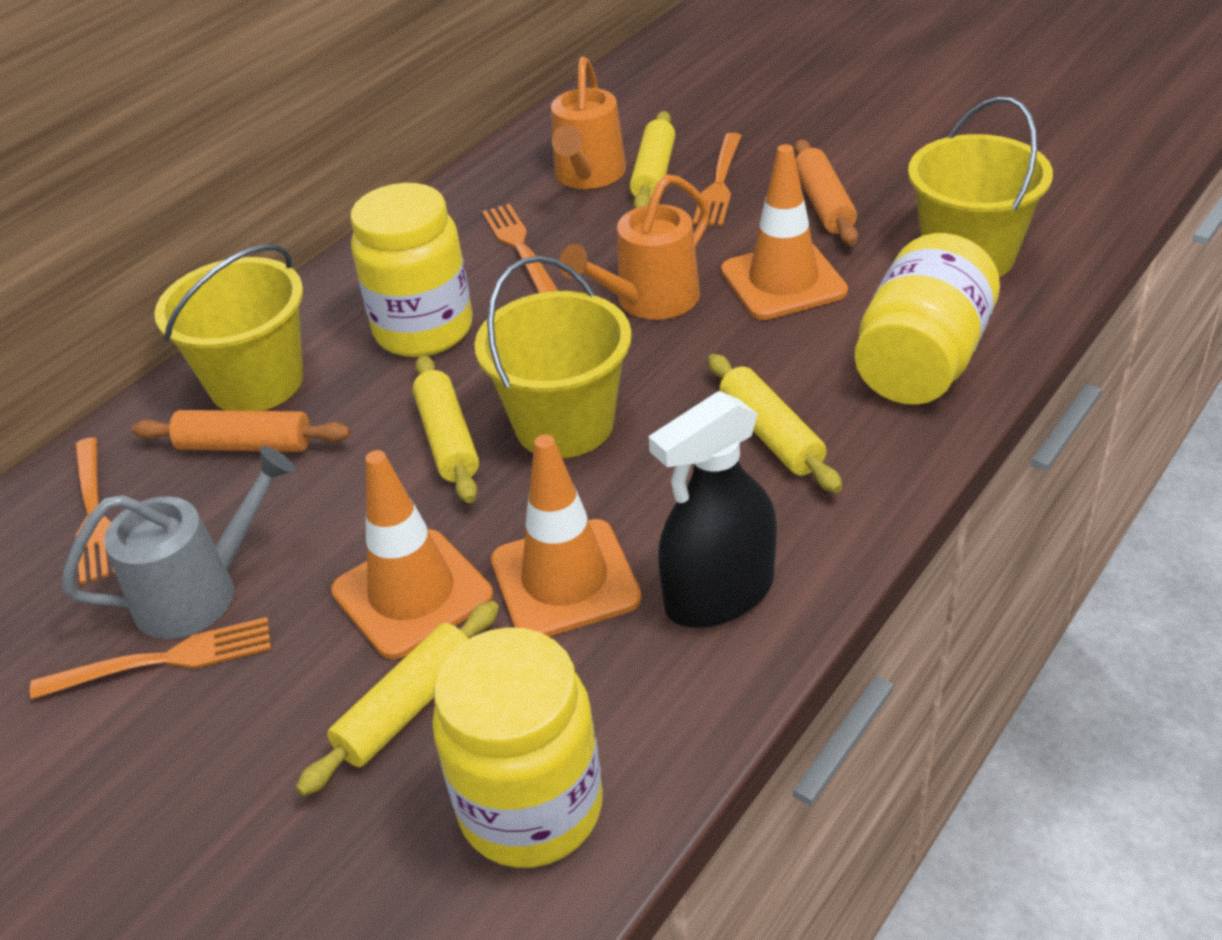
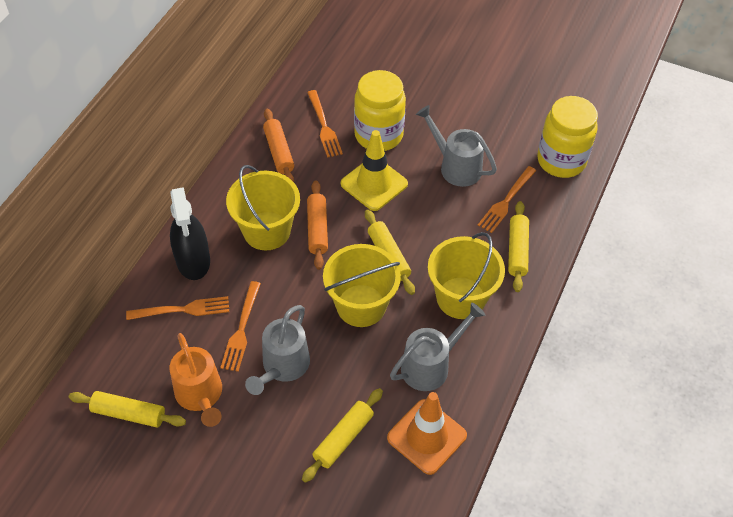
grey watering can: 1 -> 3
orange traffic cone: 3 -> 1
orange watering can: 2 -> 1
yellow jar: 3 -> 2
yellow traffic cone: 0 -> 1

